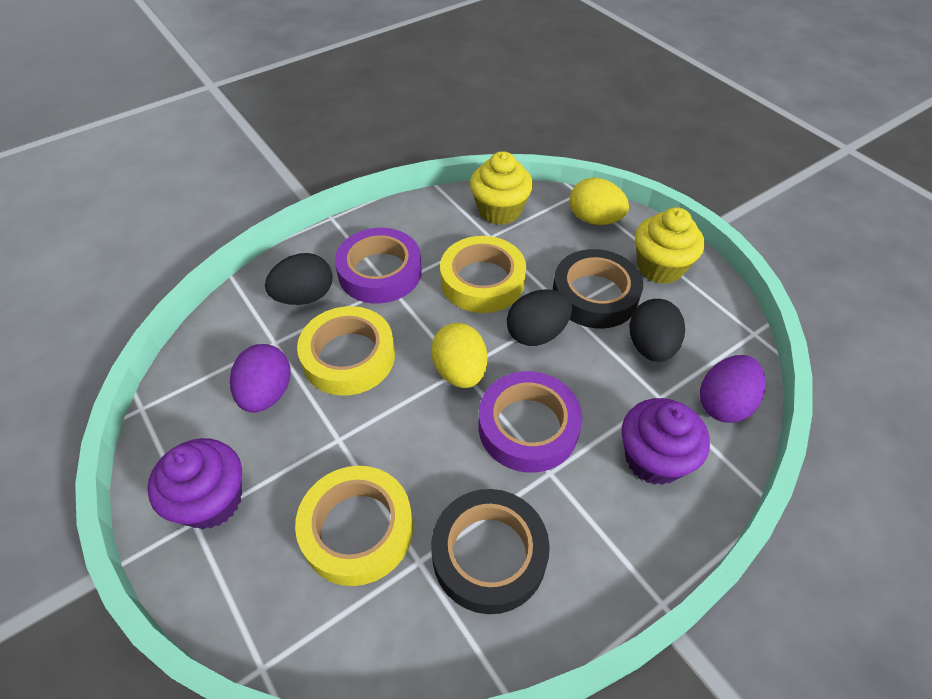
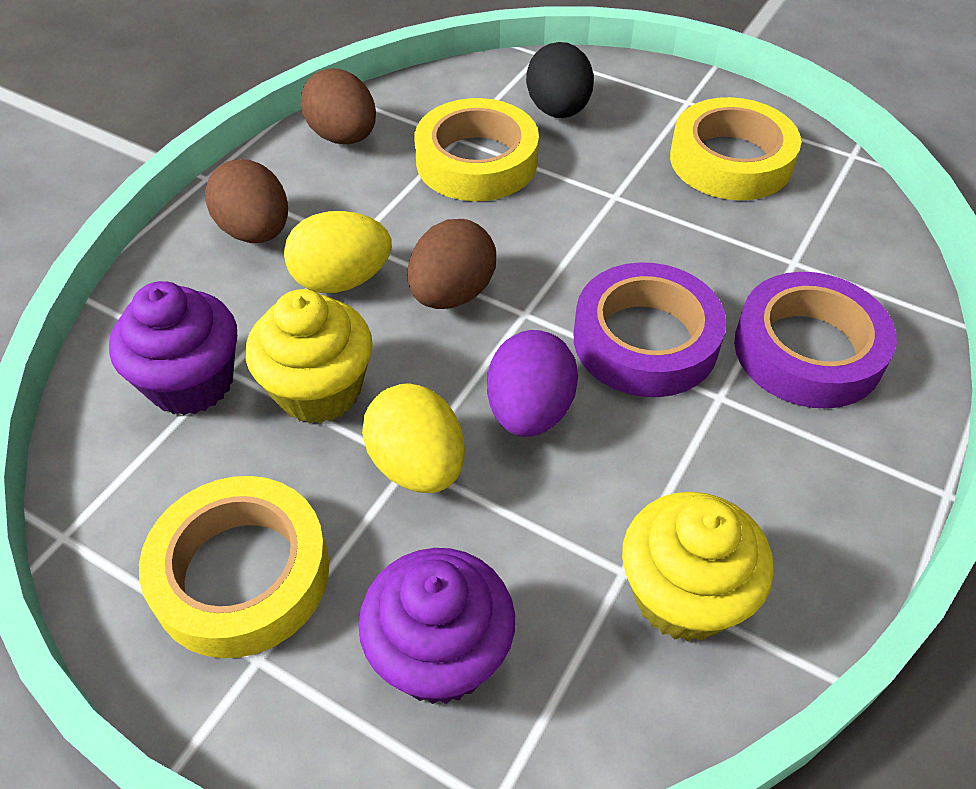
black egg: 3 -> 1
black tape: 2 -> 0
brown egg: 0 -> 3
purple egg: 2 -> 1

